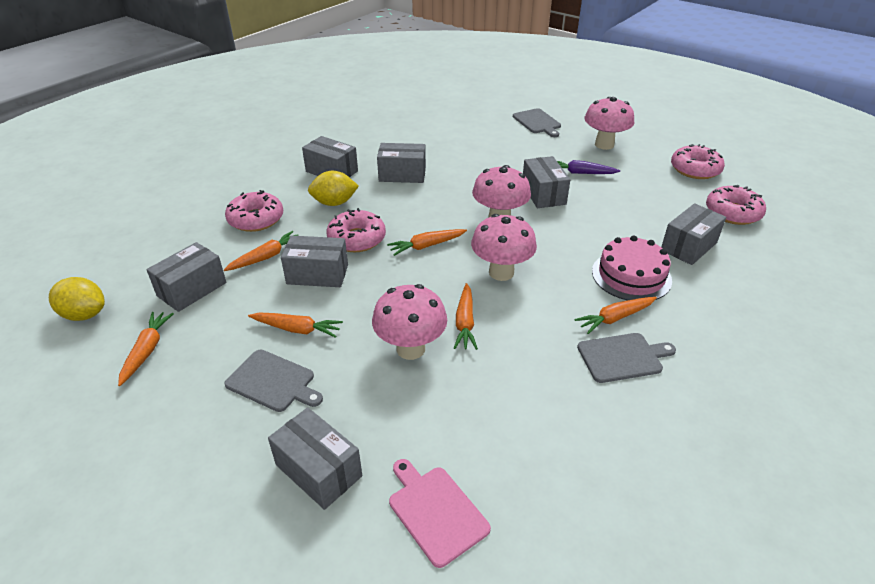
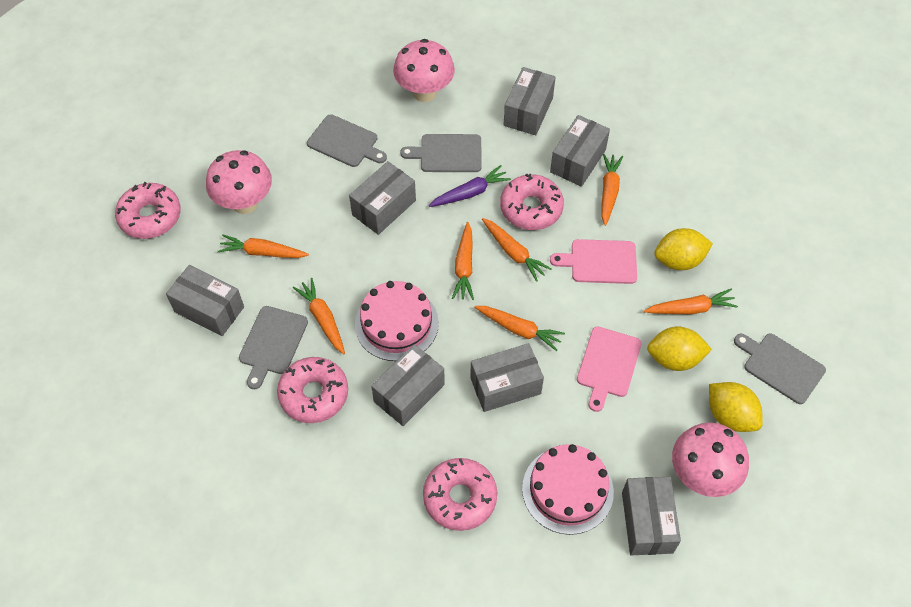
grey cutting board: 3 -> 4
orange carrot: 6 -> 7
pink cake: 1 -> 2
pink cutting board: 1 -> 2
pink mushroom: 4 -> 3
yellow lemon: 2 -> 3

